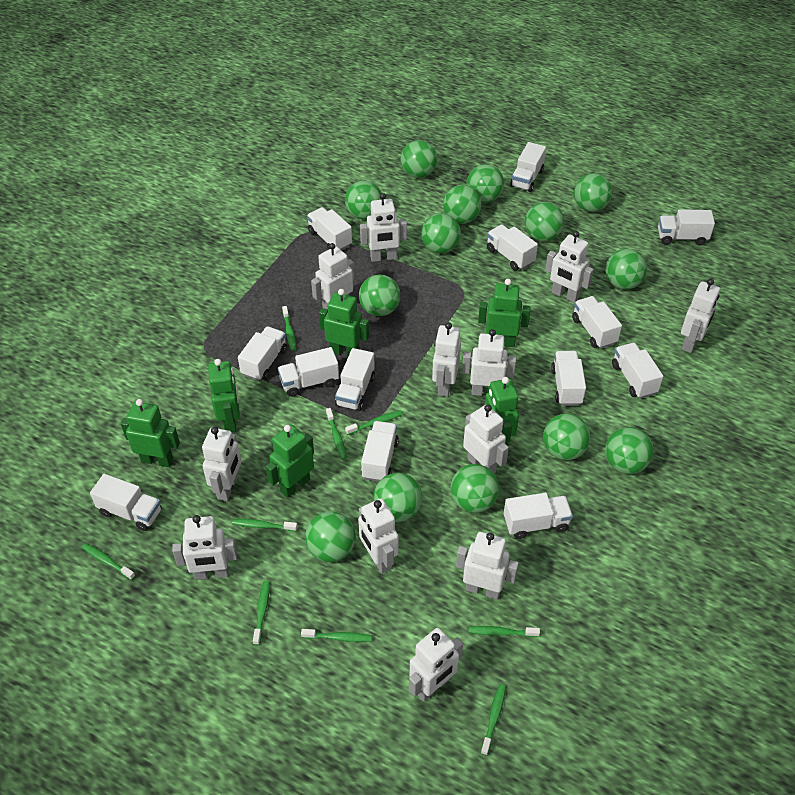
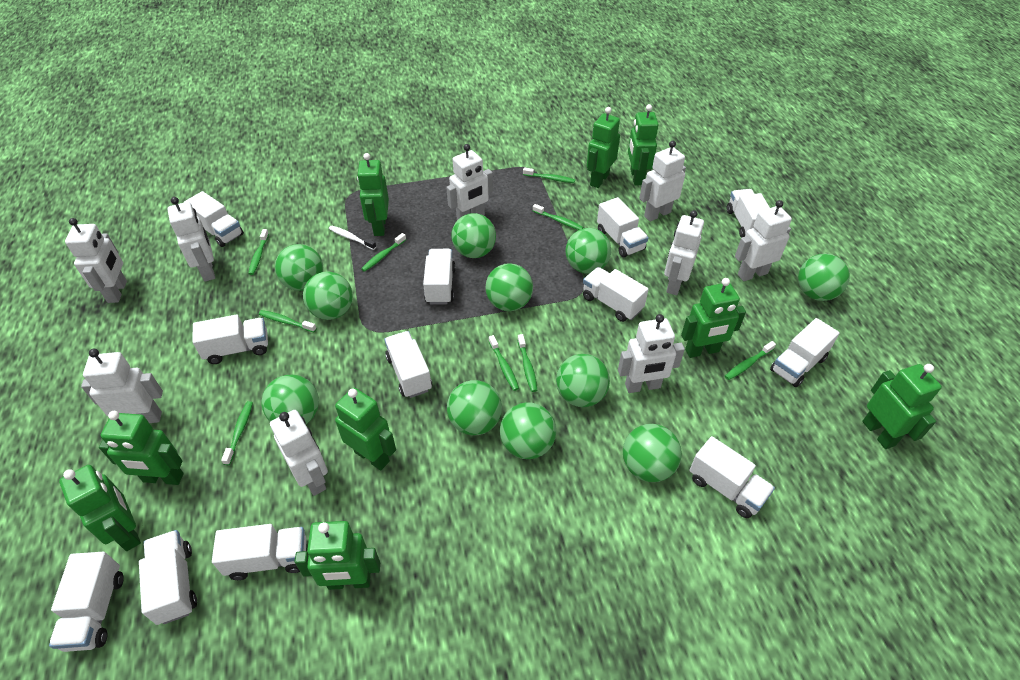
green ball: 14 -> 11
green robot: 6 -> 9
white robot: 12 -> 9
white toothbrush: 0 -> 1
white truck: 13 -> 12

